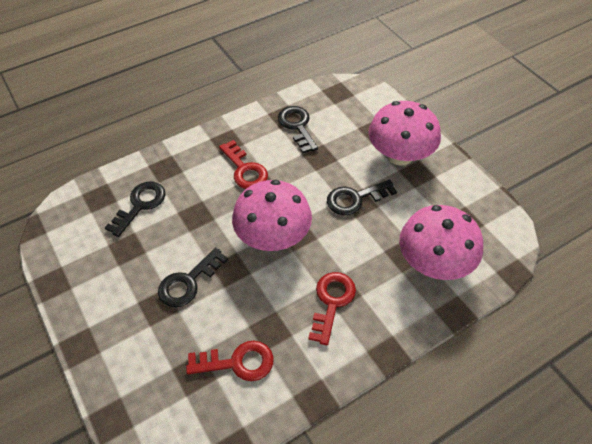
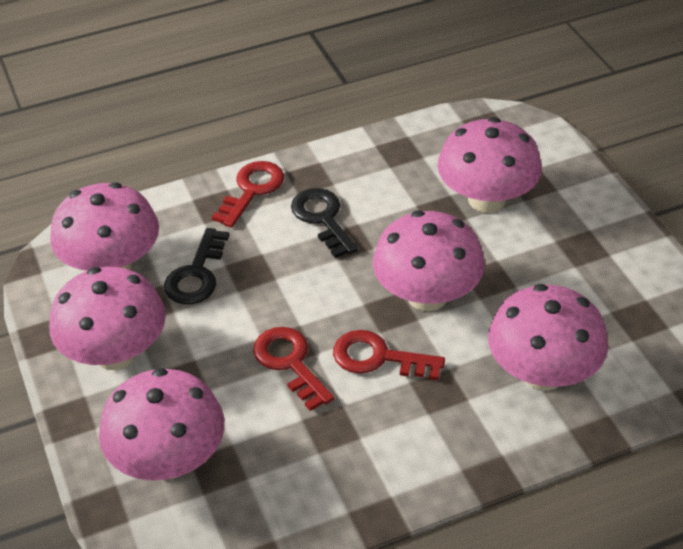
black key: 4 -> 2
pink mushroom: 3 -> 6

